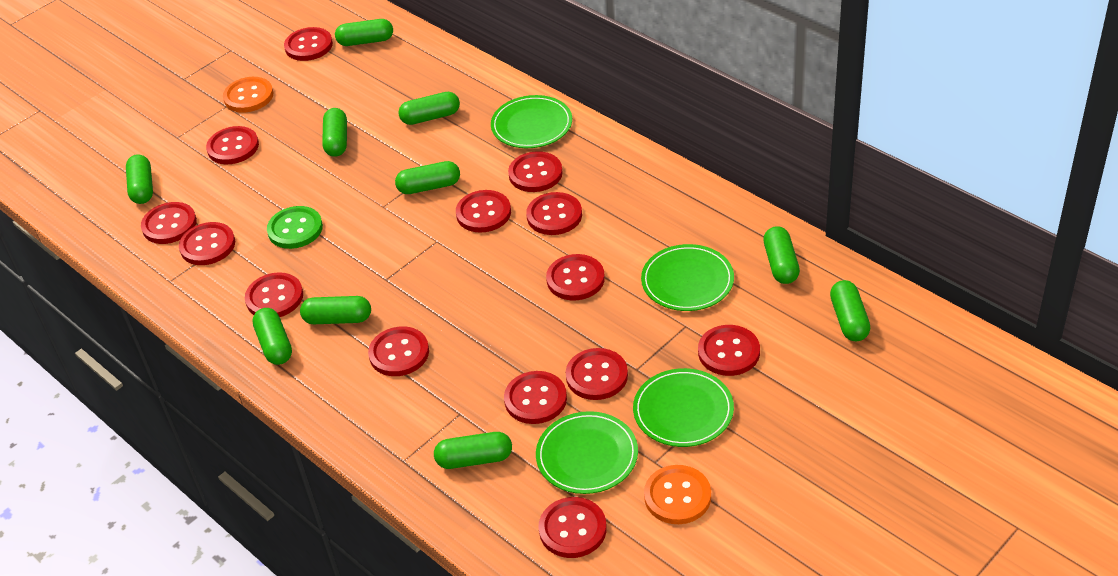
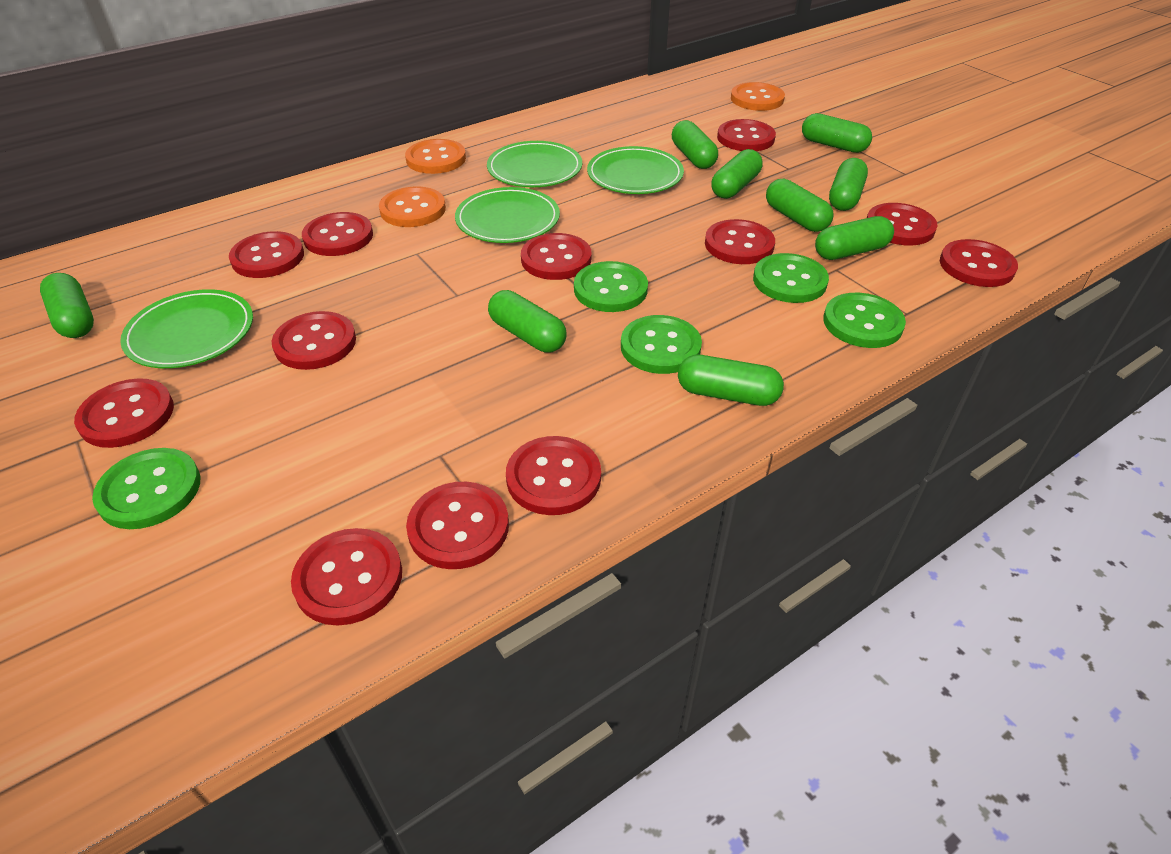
green button: 1 -> 5
green capsule: 10 -> 9
orange button: 2 -> 3
red button: 14 -> 12

